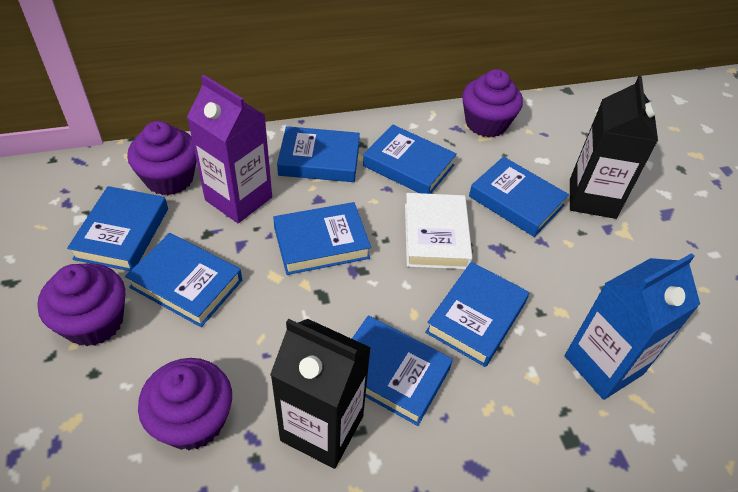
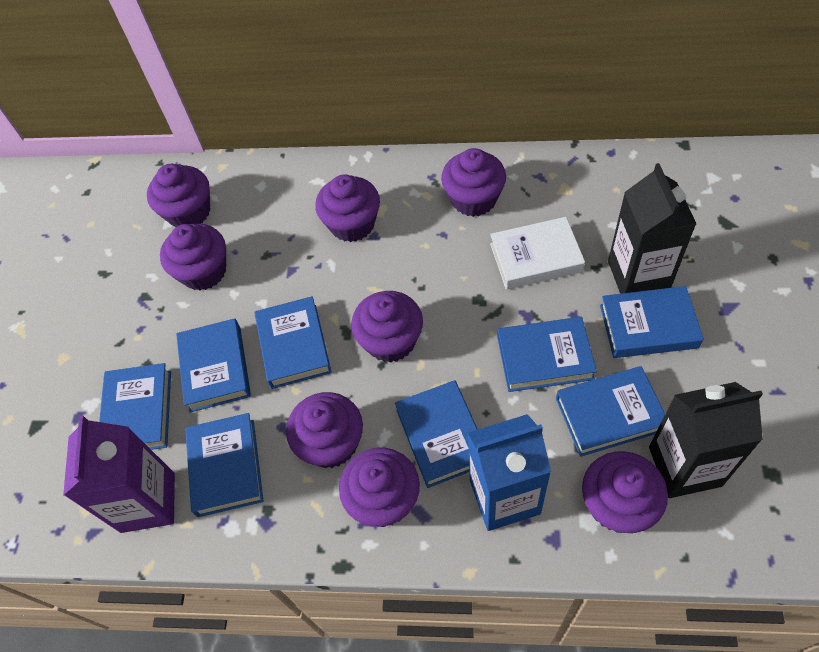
purple cupcake: 4 -> 8

